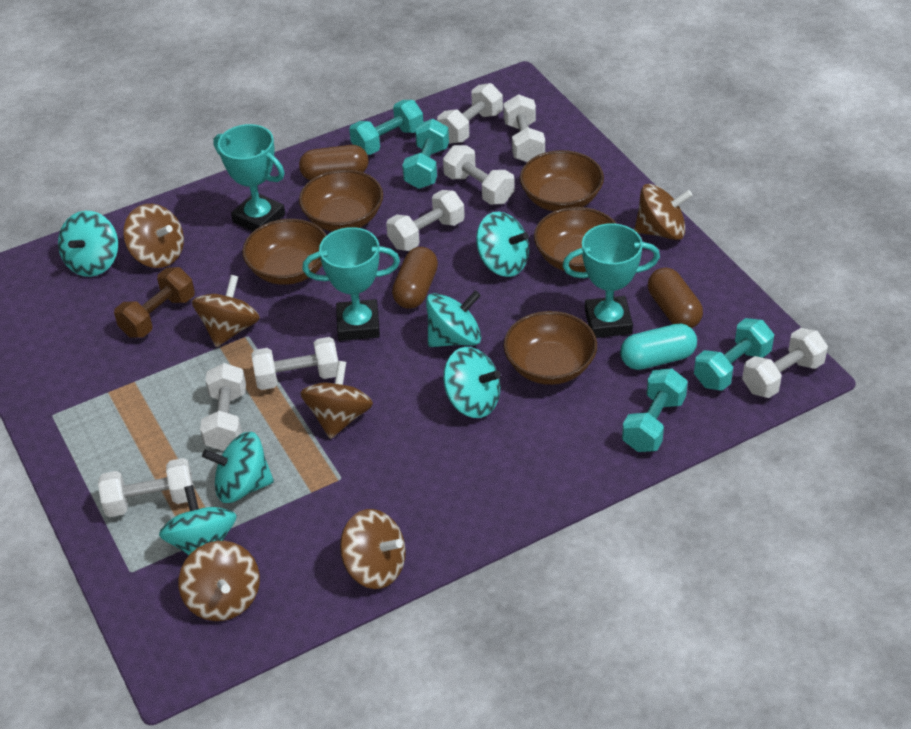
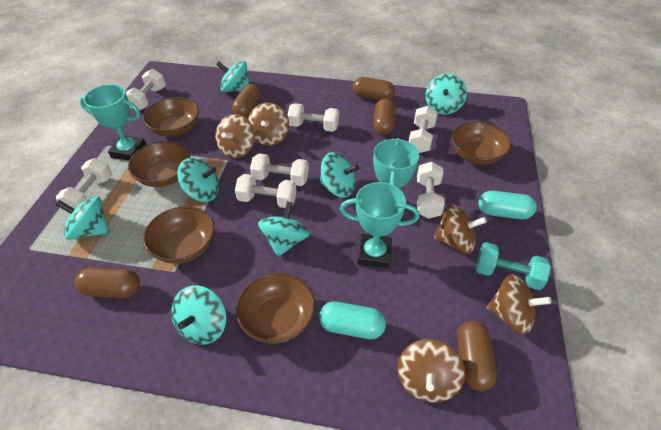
brown capsule: 3 -> 5
brown dumbbell: 1 -> 0
brown spinning top: 6 -> 5
turquoise capsule: 1 -> 2
turquoise dumbbell: 4 -> 1
turquoise spinning top: 6 -> 7
white dumbbell: 8 -> 7

